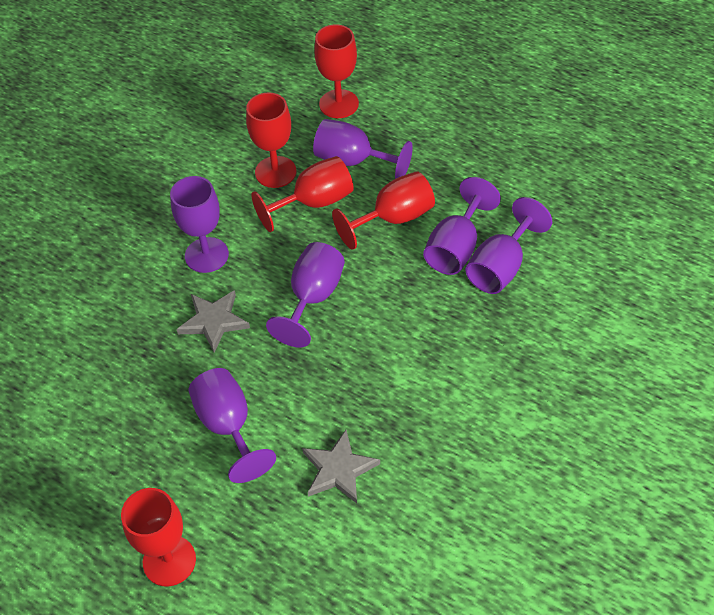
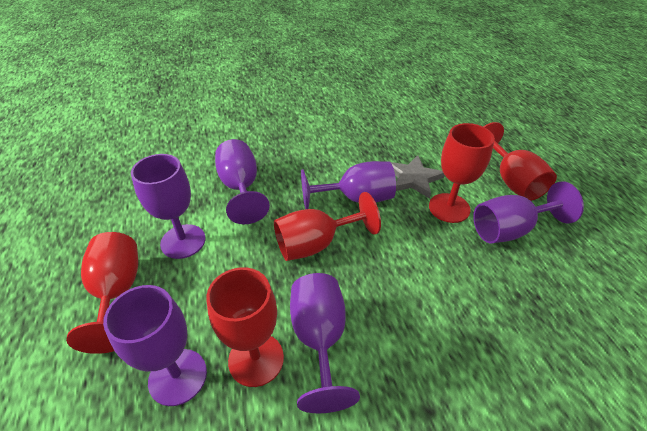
grey star: 2 -> 1

